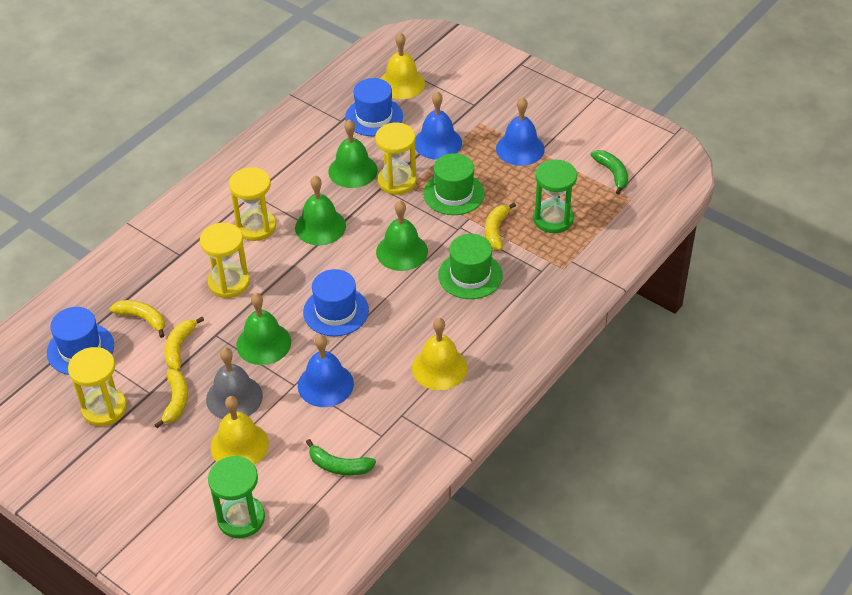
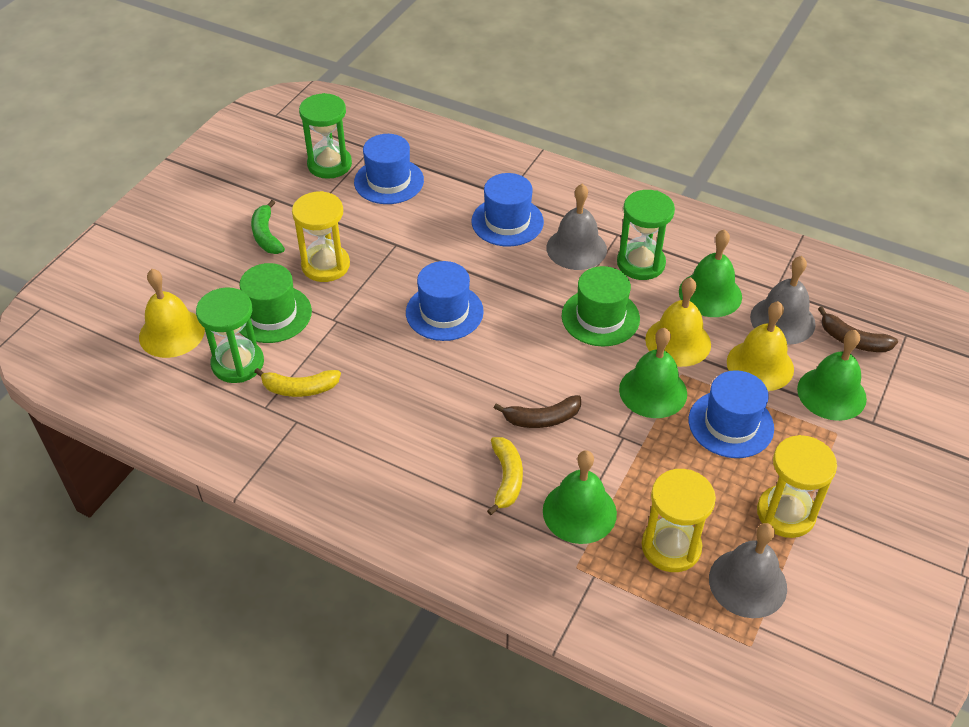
blue bell: 3 -> 0
blue hat: 3 -> 4
brown banana: 0 -> 2
green banana: 2 -> 1
green hourglass: 2 -> 3
grey bell: 1 -> 3
yellow banana: 4 -> 2
yellow hourglass: 4 -> 3

